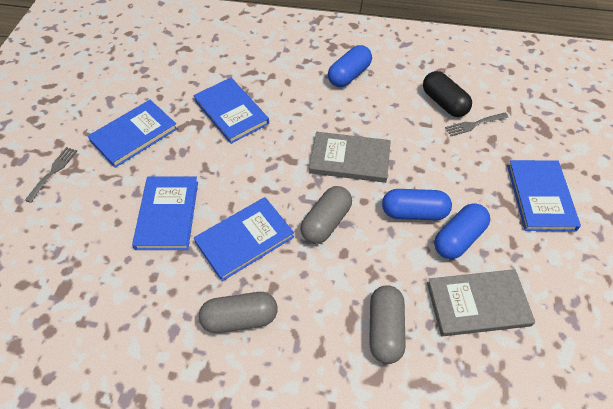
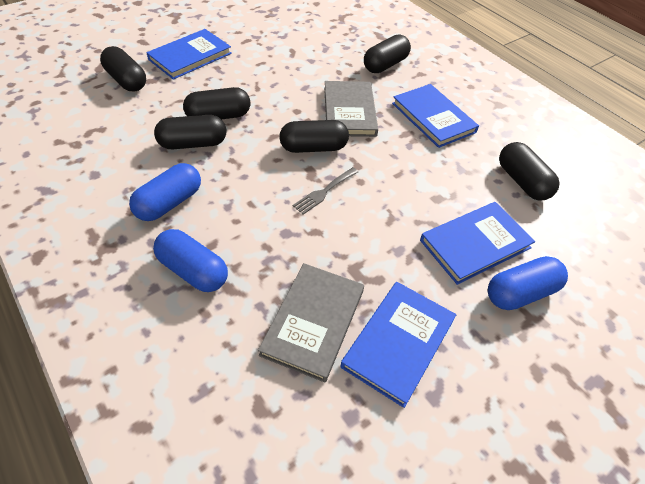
black capsule: 1 -> 6
blue book: 5 -> 4
grey capsule: 3 -> 0
grey fork: 2 -> 1

